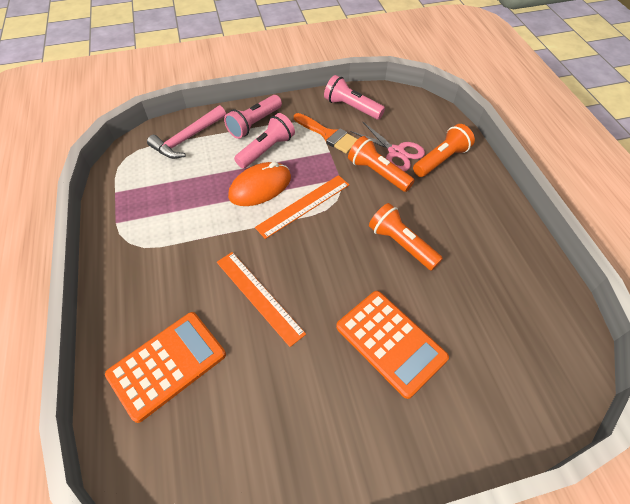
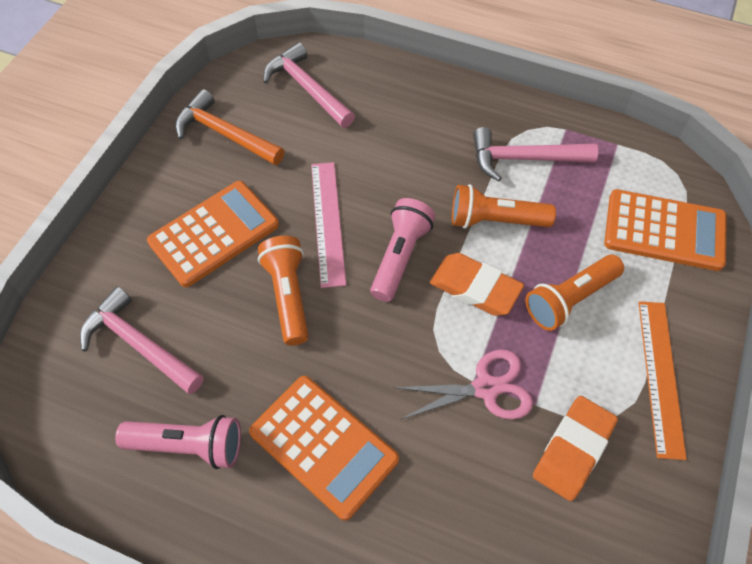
orange brush: 1 -> 0
orange calculator: 2 -> 3
orange eraser: 0 -> 2
orange hammer: 0 -> 1
orange mouse: 1 -> 0
orange ruler: 2 -> 1
pink flashlight: 3 -> 2
pink hammer: 1 -> 3
pink ruler: 0 -> 1

